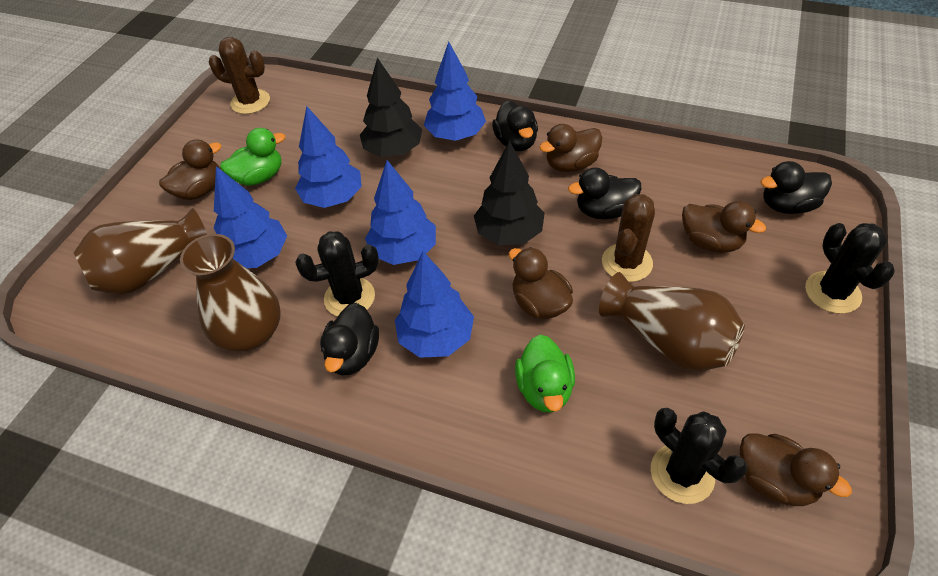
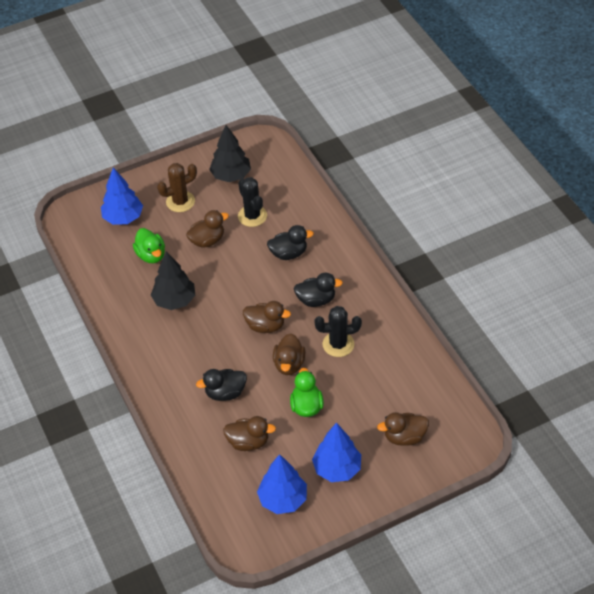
black cactus: 3 -> 2
black duck: 4 -> 3
blue tree: 5 -> 3
brown cactus: 2 -> 1
brown vase: 3 -> 0

